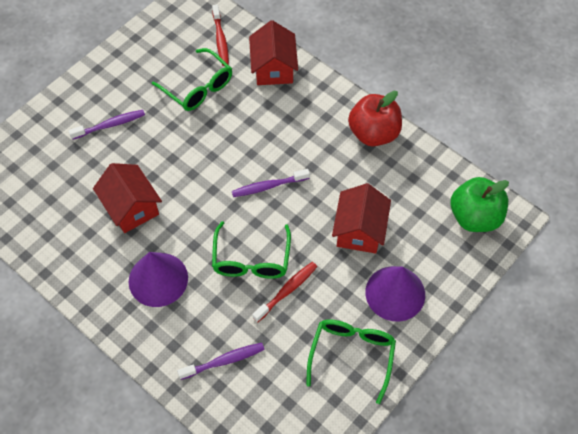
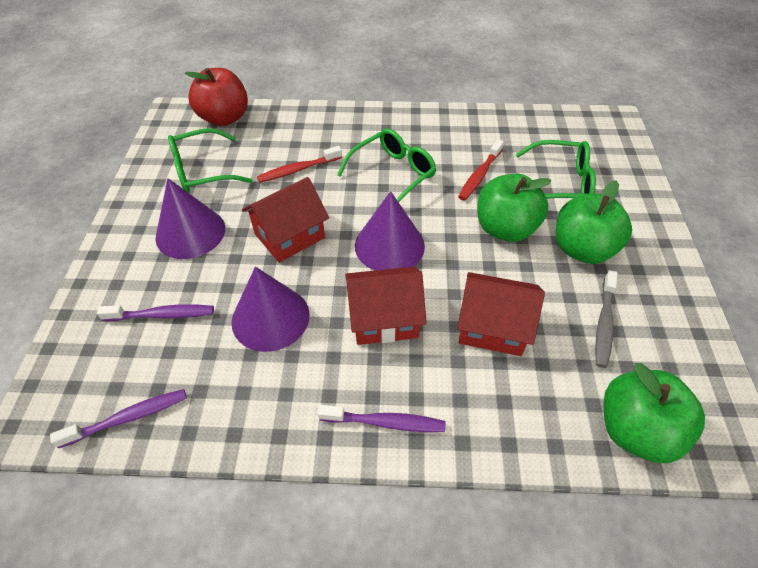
green apple: 1 -> 3
grey toothbrush: 0 -> 1
purple cone: 2 -> 3

